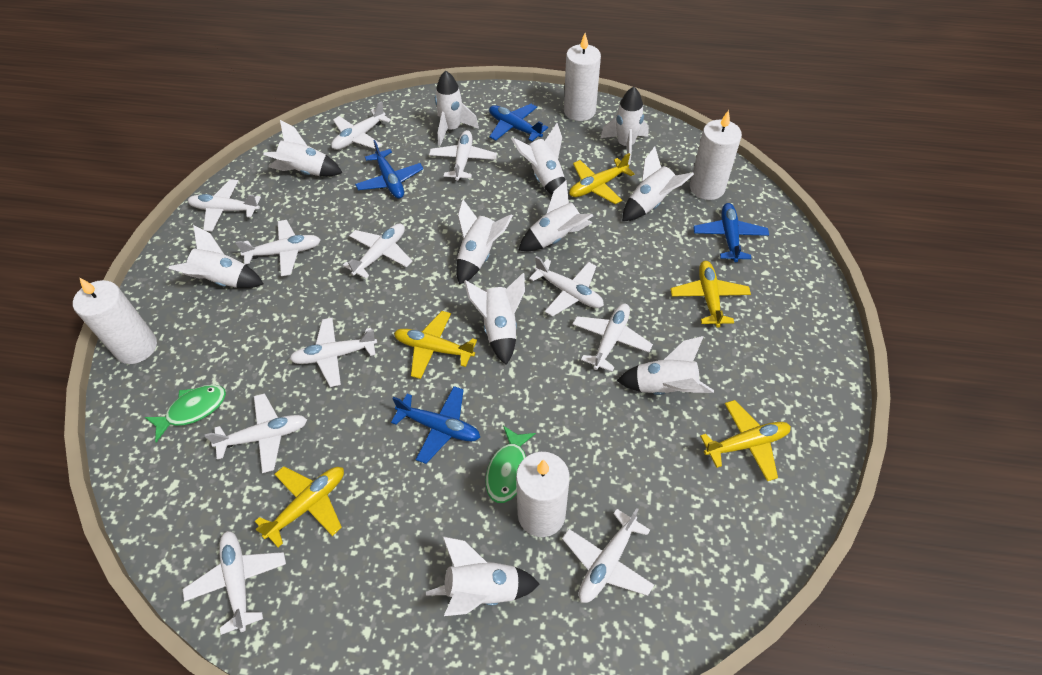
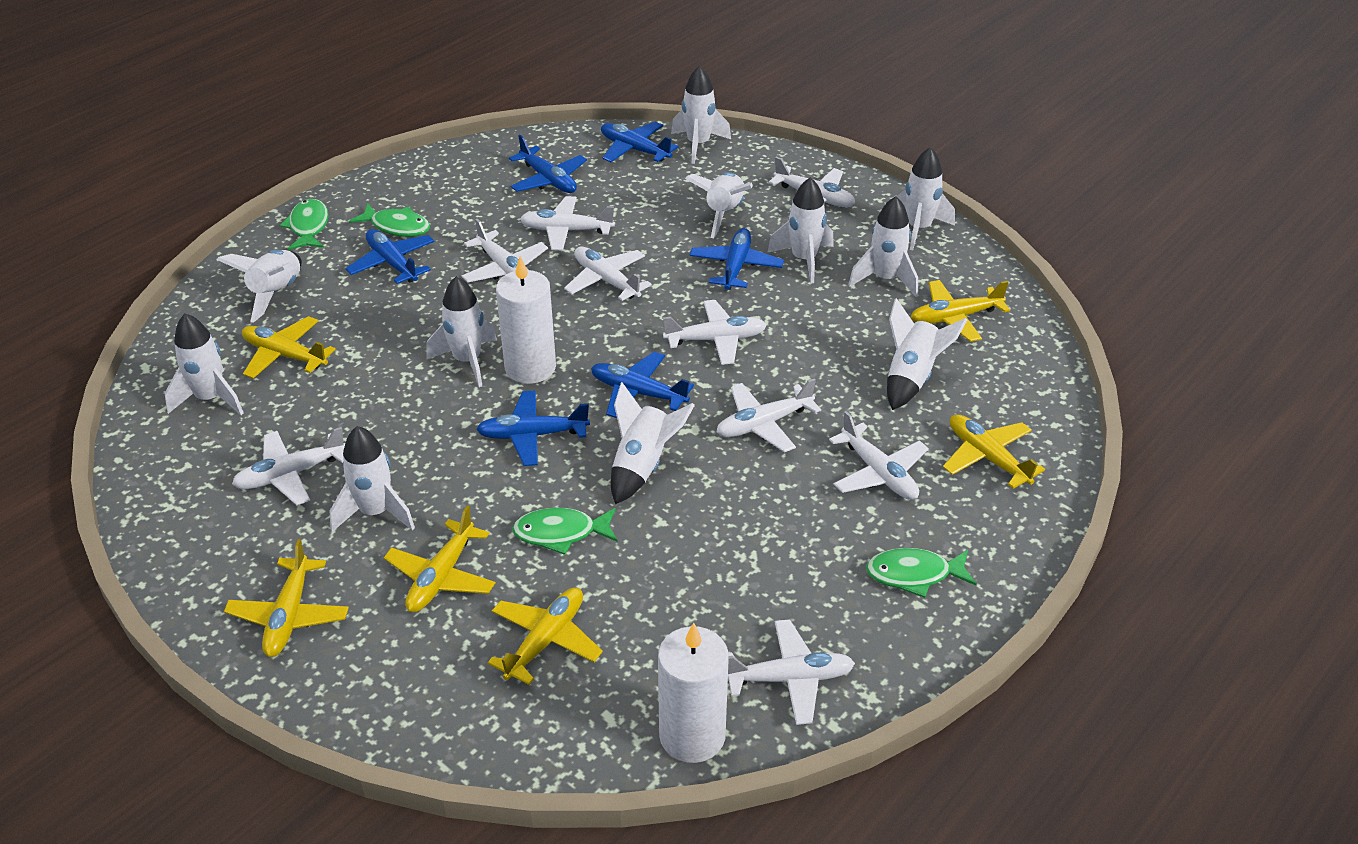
blue plane: 4 -> 6
green fish: 2 -> 4
white candle: 4 -> 2
white plane: 11 -> 9
yellow plane: 5 -> 6

